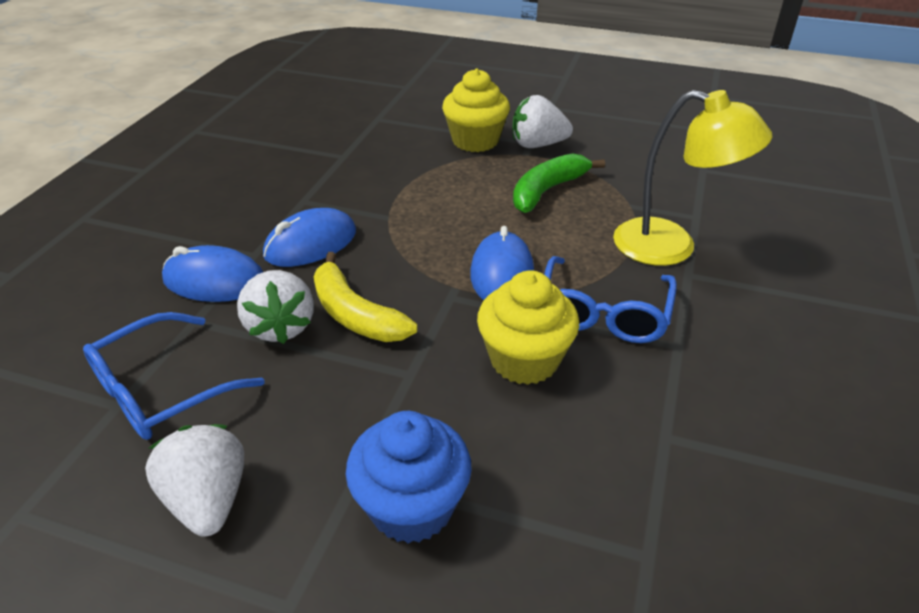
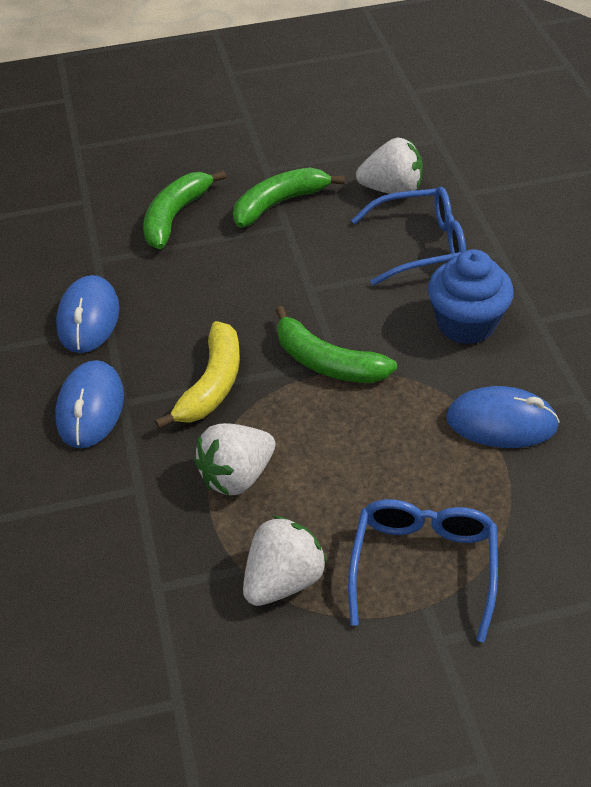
green banana: 1 -> 3
yellow cupcake: 2 -> 0
yellow lamp: 1 -> 0

